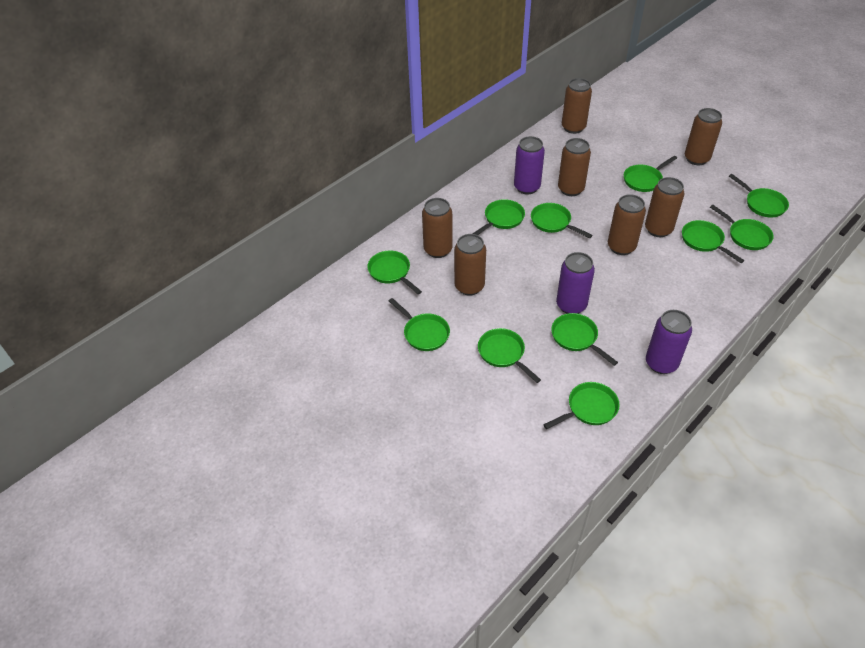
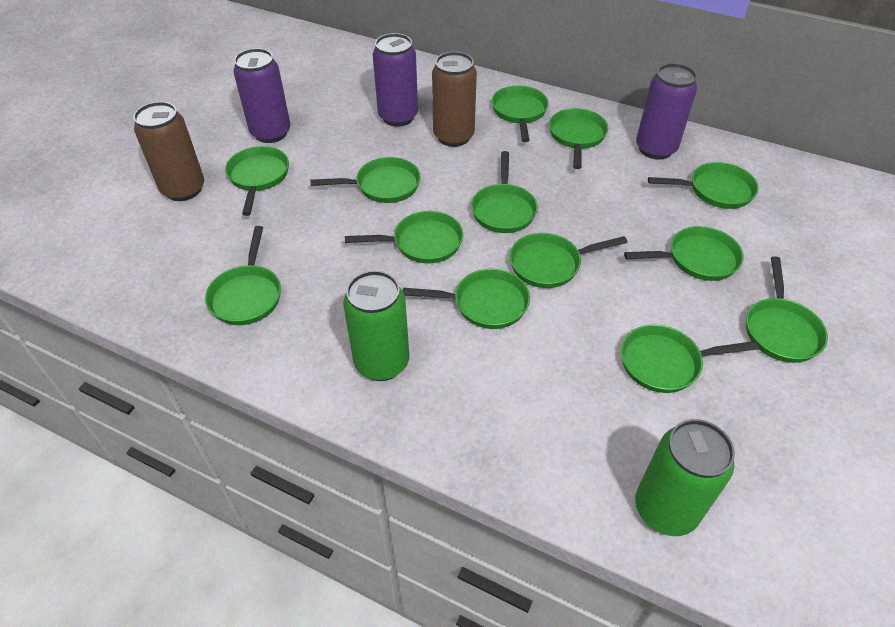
brown can: 7 -> 2
green can: 0 -> 2
green pan: 11 -> 13

